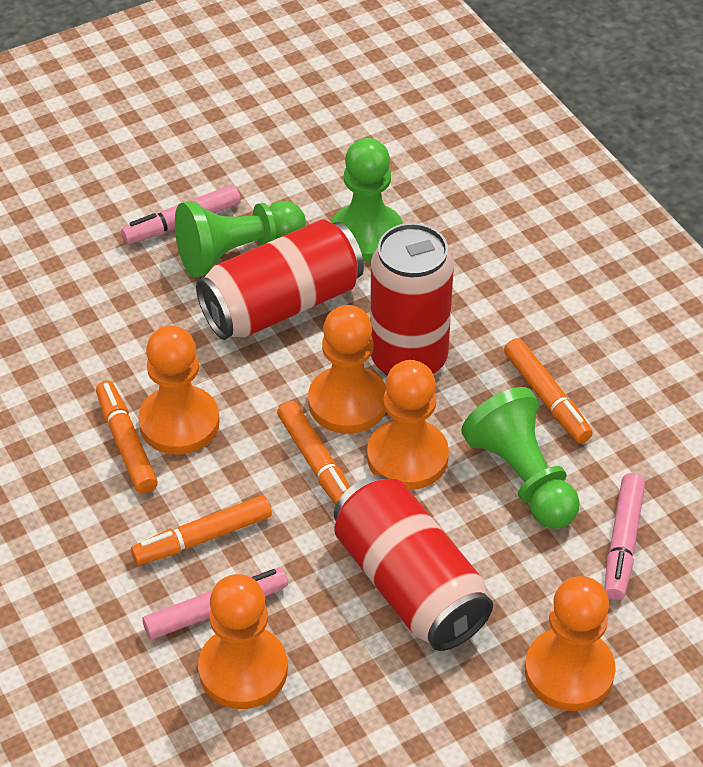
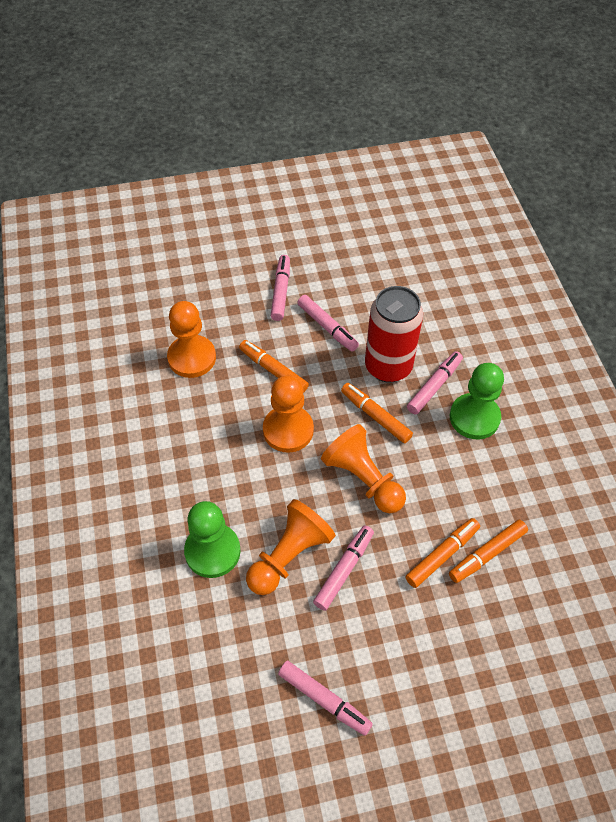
green pawn: 3 -> 2
orange pawn: 5 -> 4
pink marker: 3 -> 5
red can: 3 -> 1

